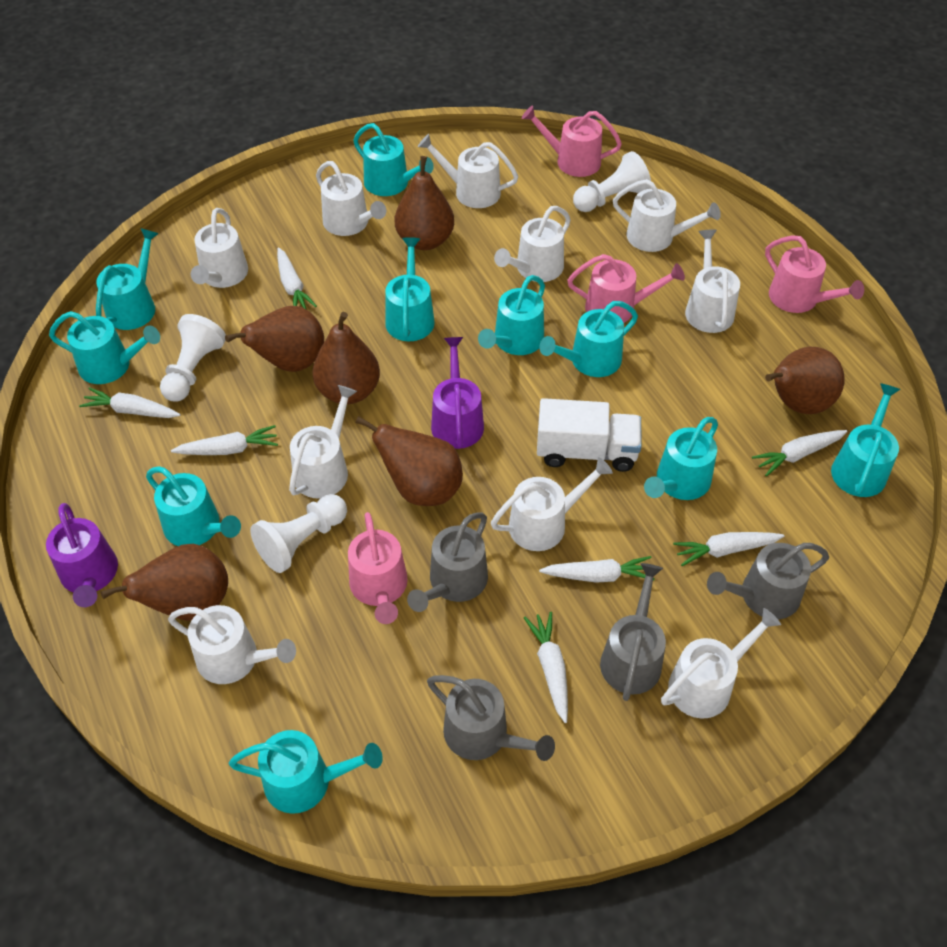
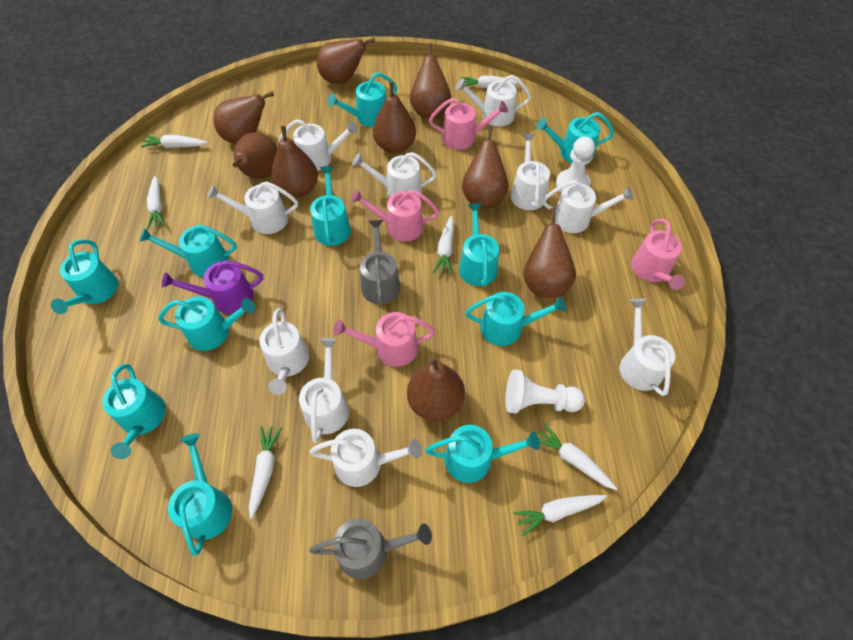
brown pear: 6 -> 9
grey watering can: 4 -> 2
purple watering can: 2 -> 1
turquoise watering can: 10 -> 11
white pawn: 3 -> 2
white truck: 1 -> 0

